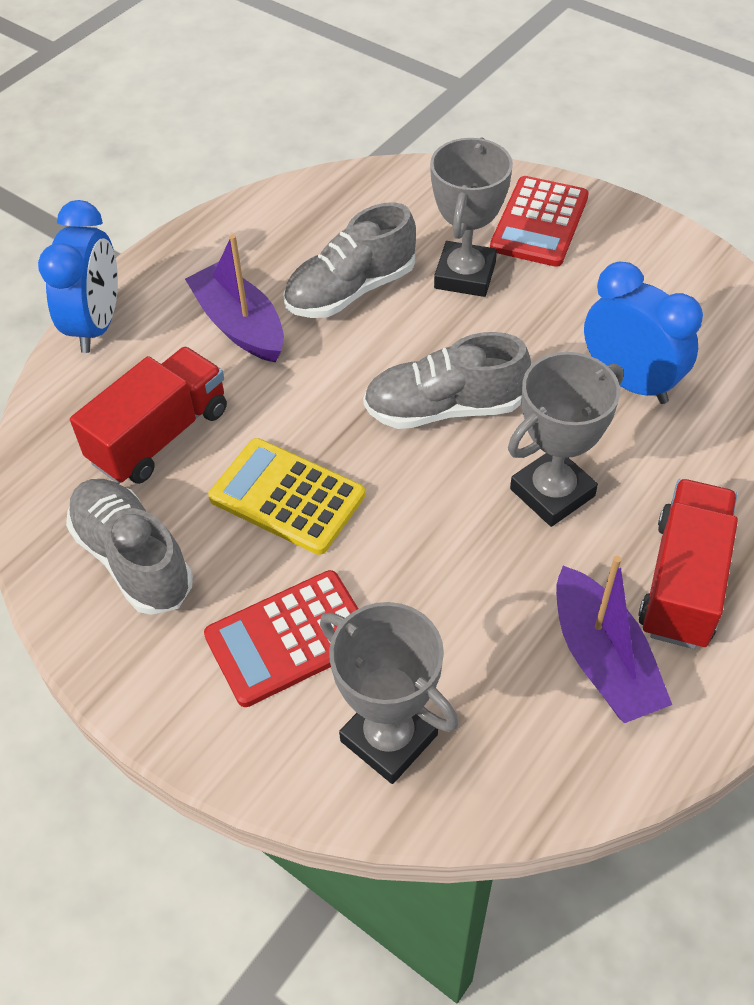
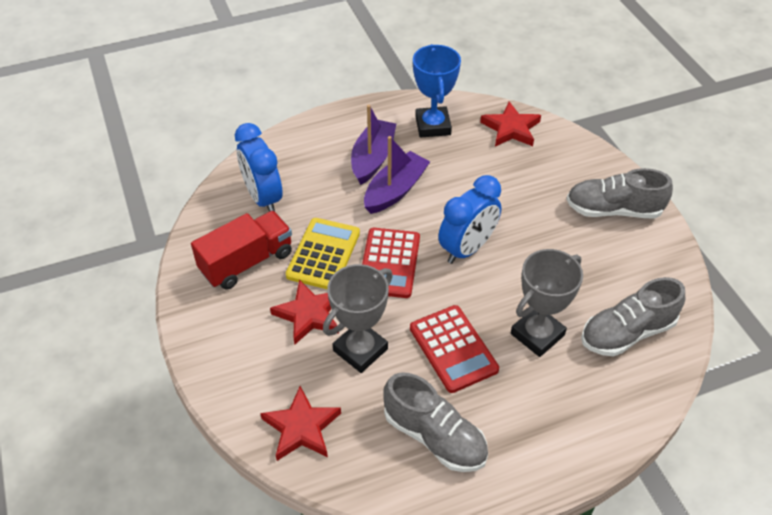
blue trophy: 0 -> 1
grey trophy: 3 -> 2
red star: 0 -> 3
red truck: 2 -> 1

